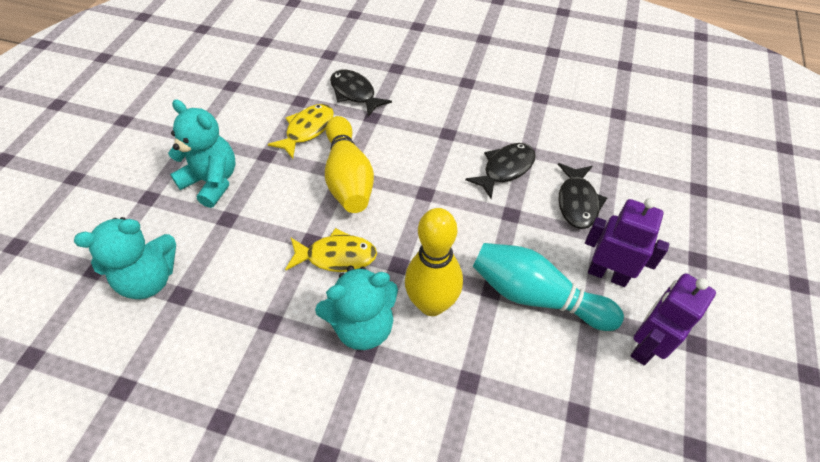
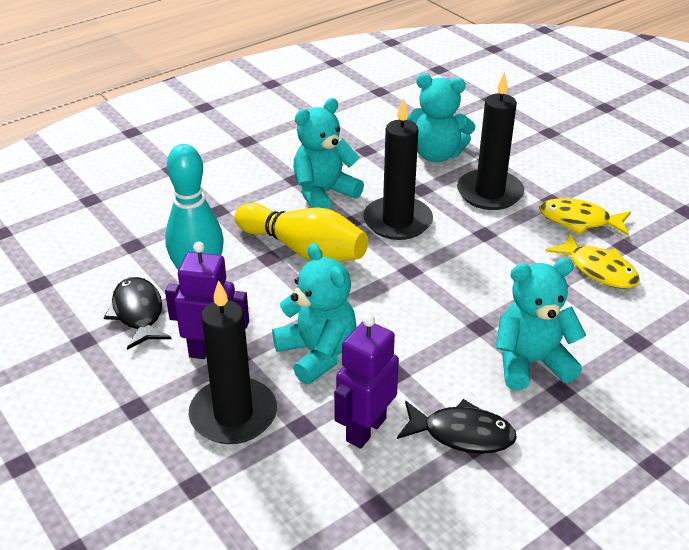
black candle: 0 -> 3
black fish: 3 -> 2
turquoise teddy bear: 3 -> 4
yellow bowling pin: 2 -> 1

